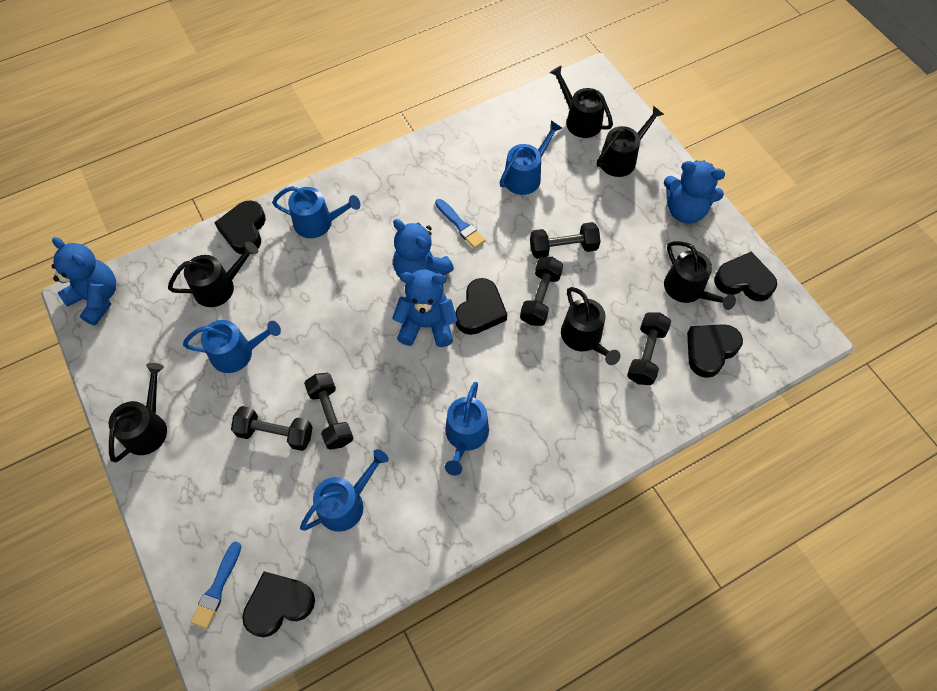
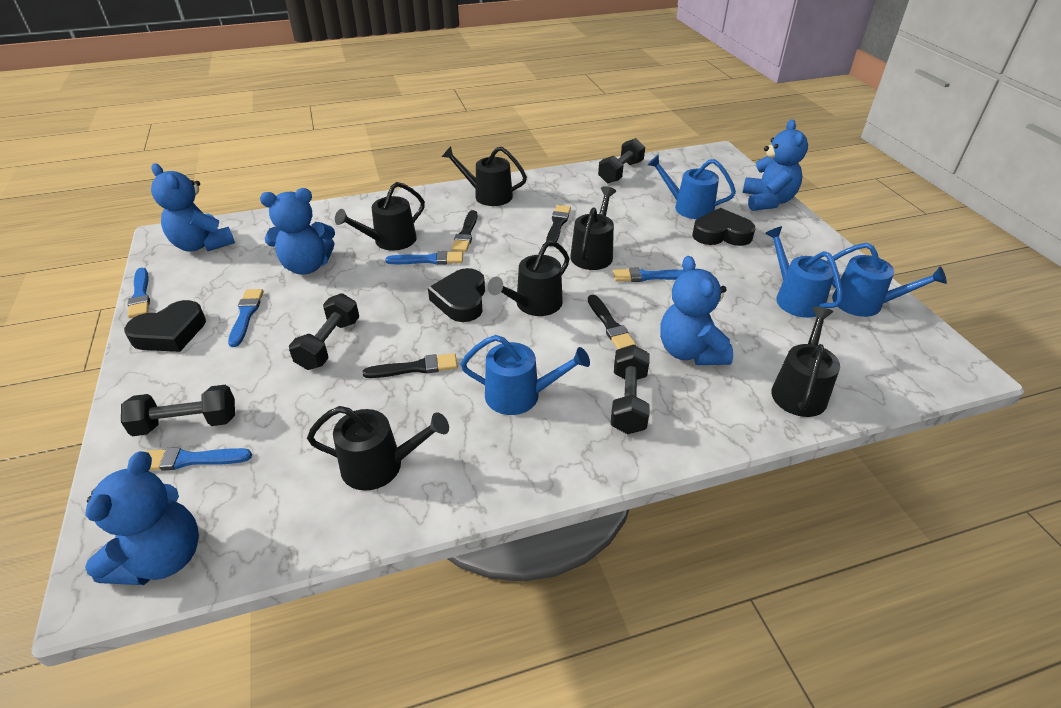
black brush: 0 -> 4
black dumbbell: 5 -> 4
black heart: 5 -> 3
blue brush: 2 -> 5
blue teddy bear: 4 -> 5
blue watering can: 5 -> 4

